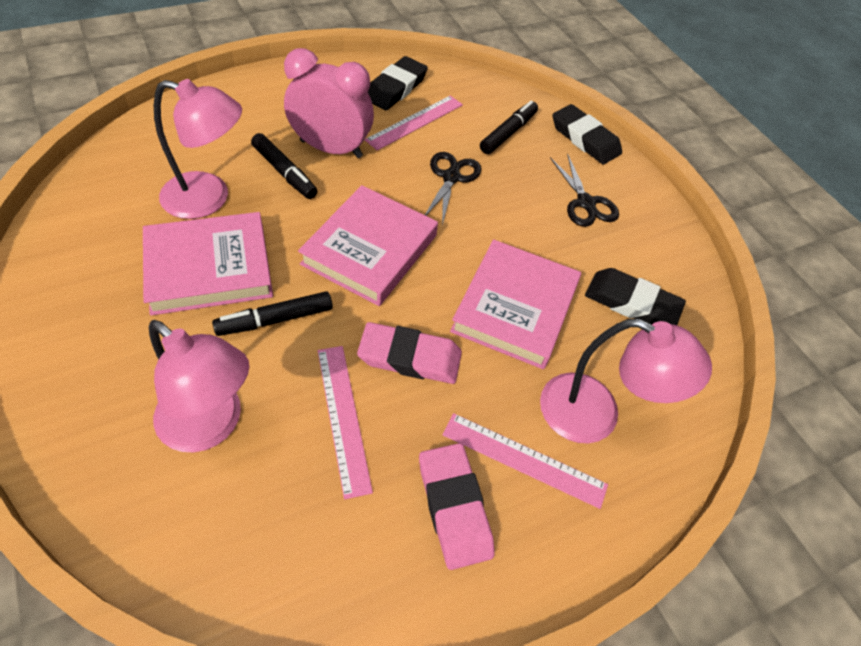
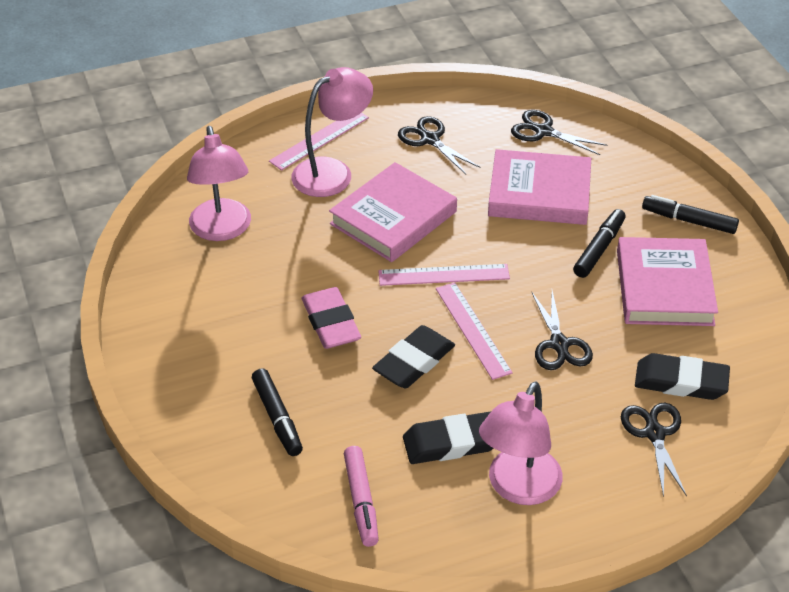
black scissors: 2 -> 4
pink clock: 1 -> 0
pink eraser: 2 -> 1
pink marker: 0 -> 1

